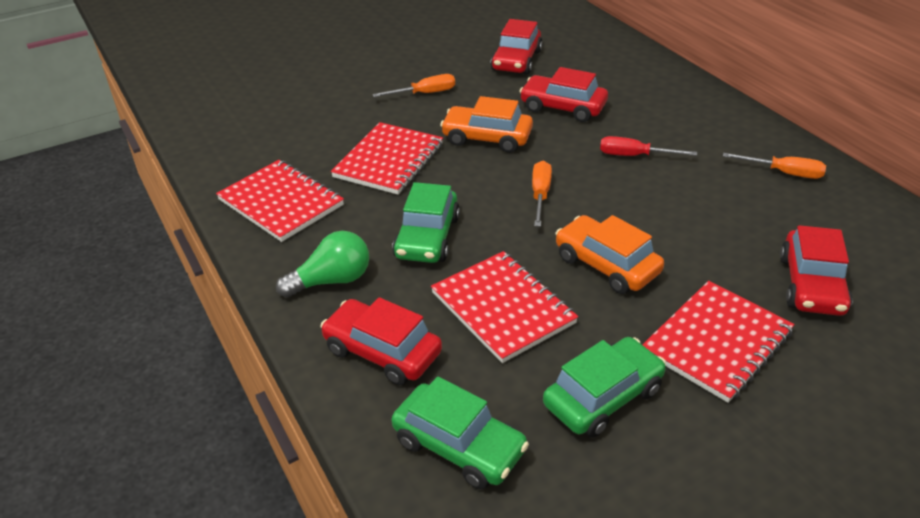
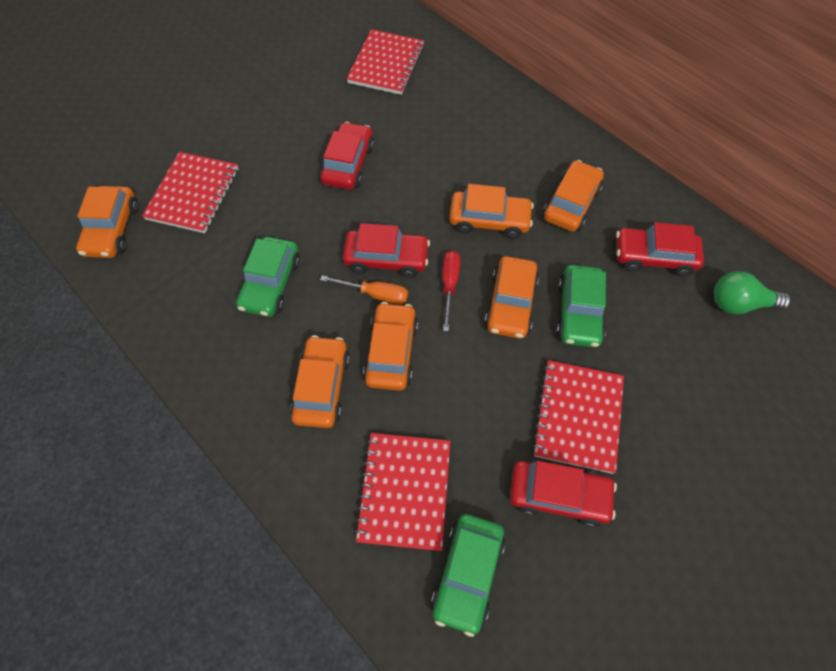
orange car: 2 -> 6
orange screwdriver: 3 -> 1

